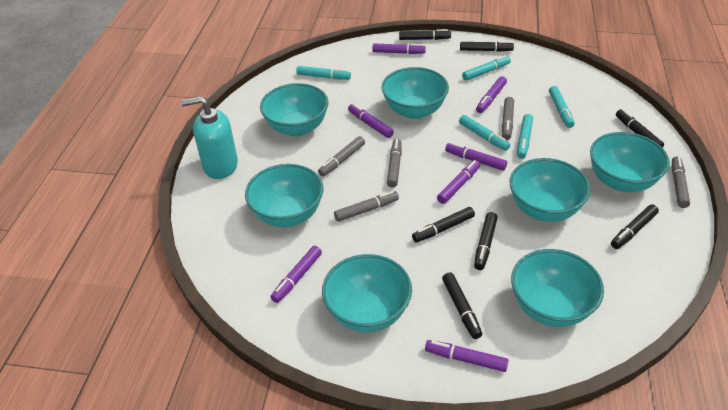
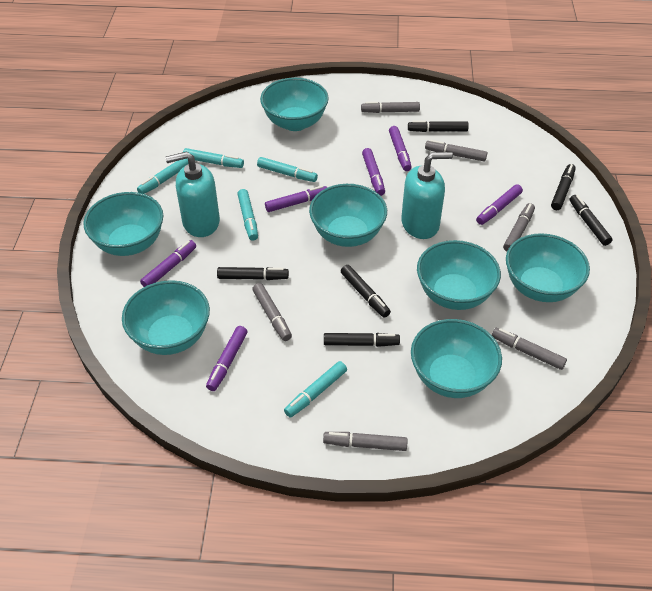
black marker: 7 -> 6
grey marker: 5 -> 6
purple marker: 7 -> 6
turquoise soap dispenser: 1 -> 2

